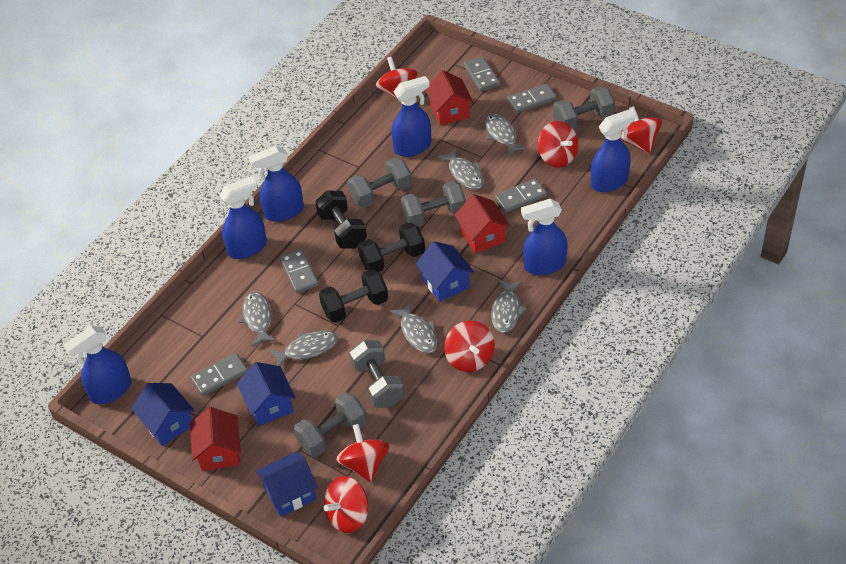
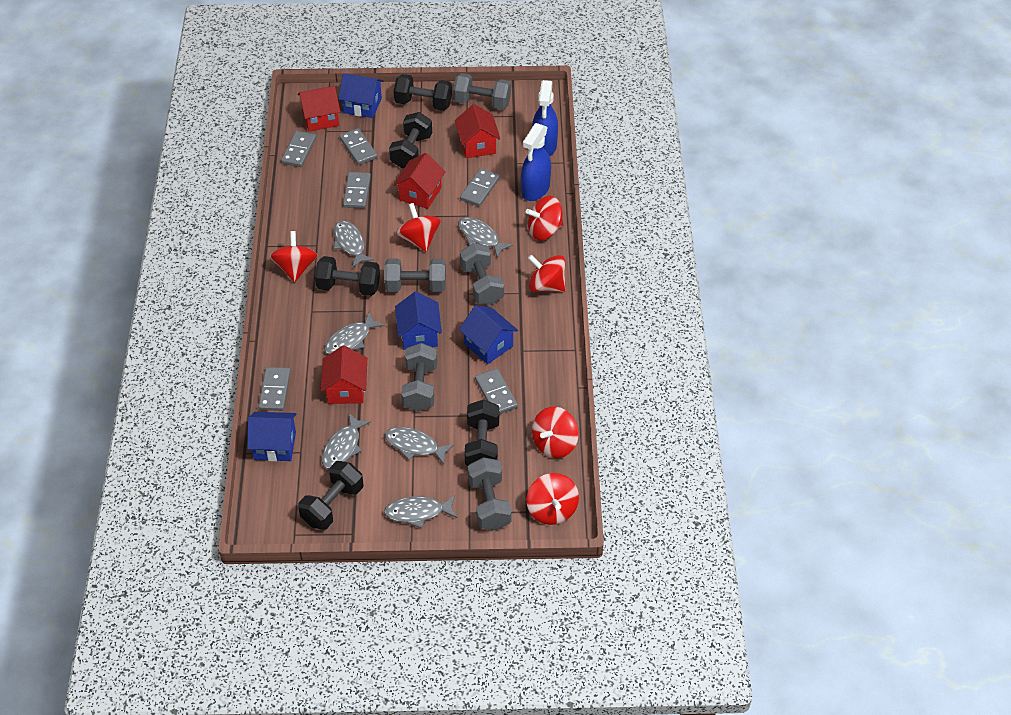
black dumbbell: 3 -> 5
blue spray bottle: 6 -> 2
grey domino: 5 -> 6
red house: 3 -> 4

